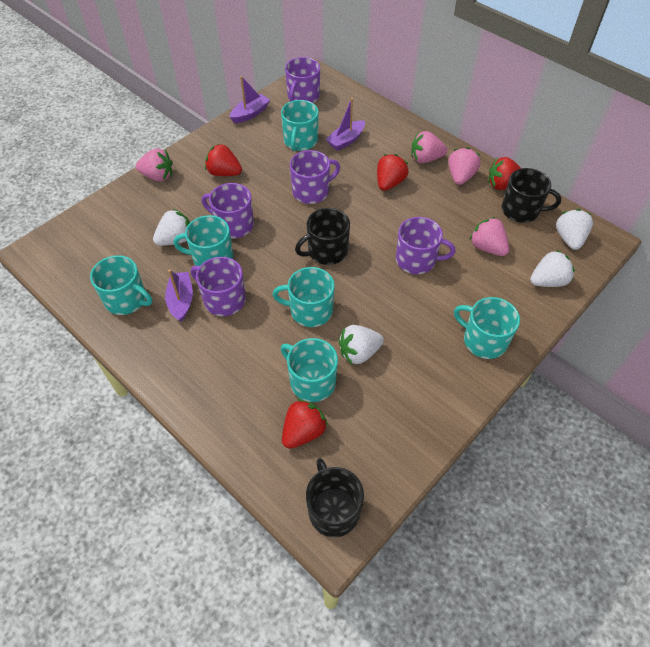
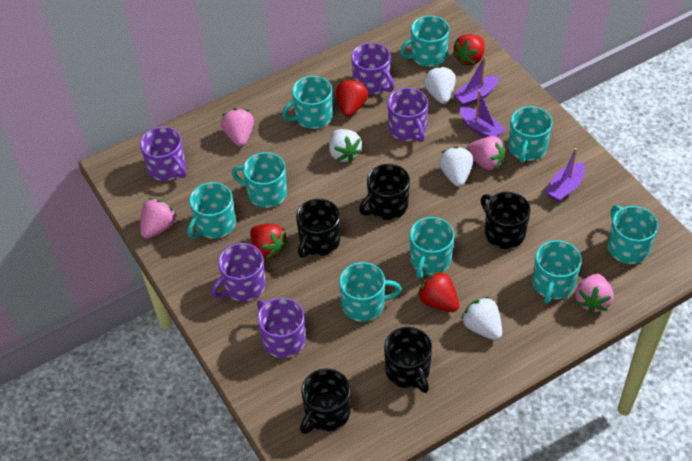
black mug: 3 -> 5
turquoise mug: 6 -> 9

